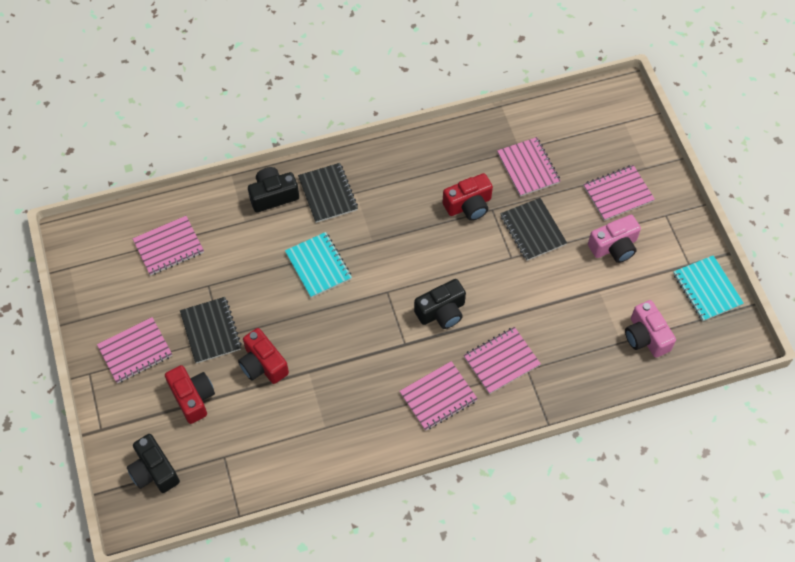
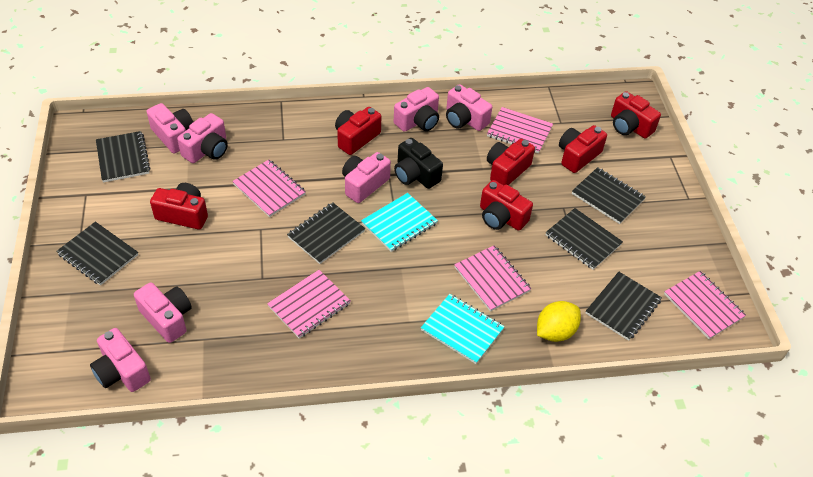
black camera: 3 -> 1
black notebook: 3 -> 6
pink camera: 2 -> 7
pink notebook: 6 -> 5
red camera: 3 -> 6
yellow lemon: 0 -> 1

